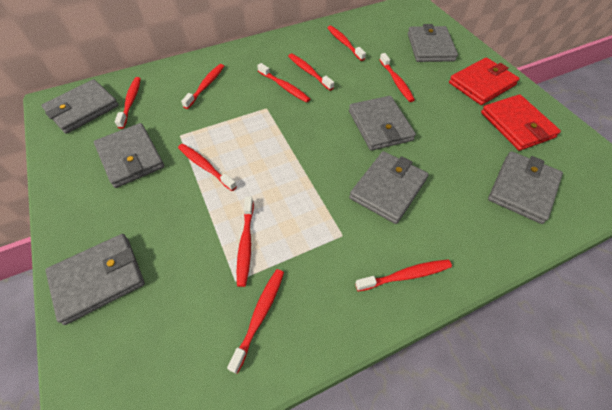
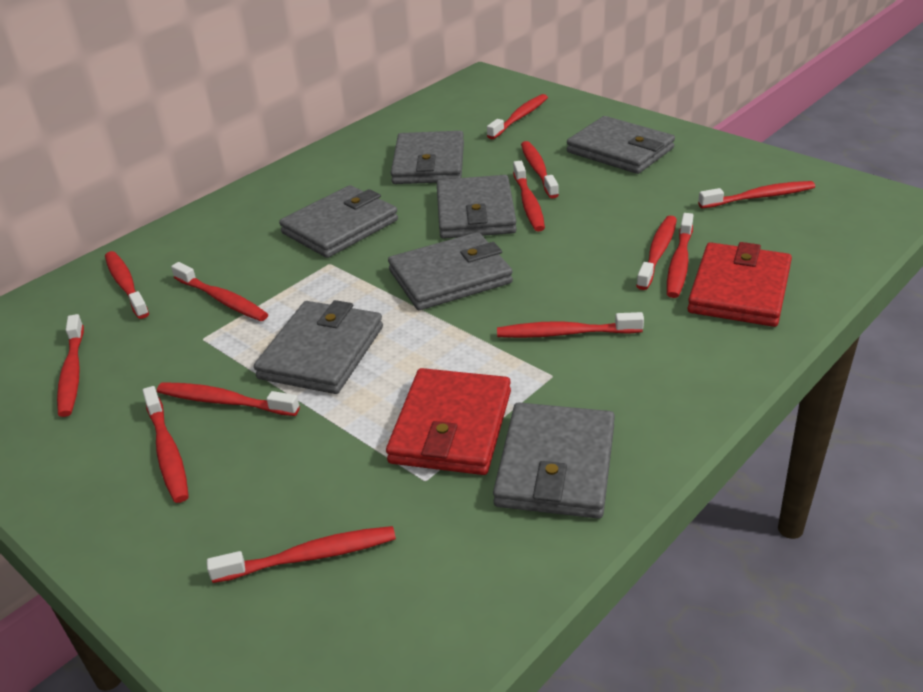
red toothbrush: 10 -> 13

